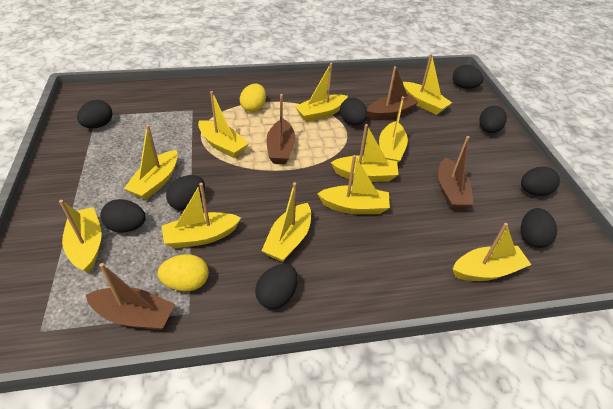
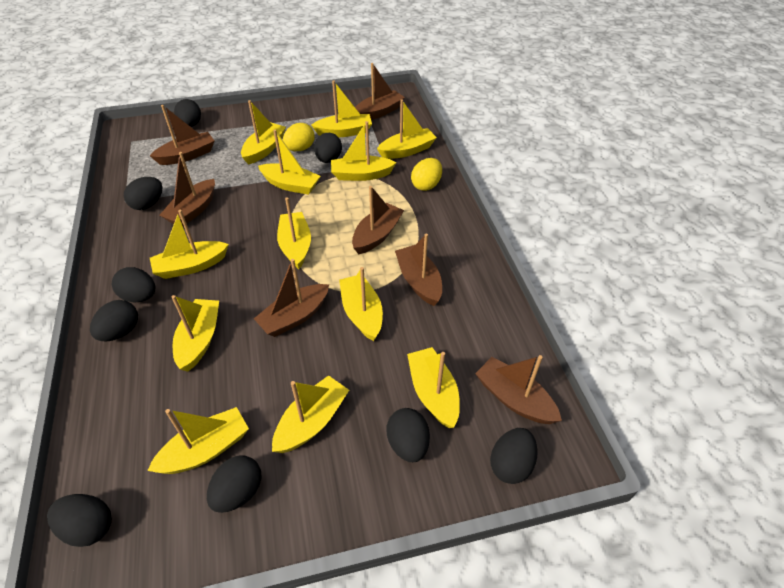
brown boat: 4 -> 7
yellow boat: 11 -> 12

